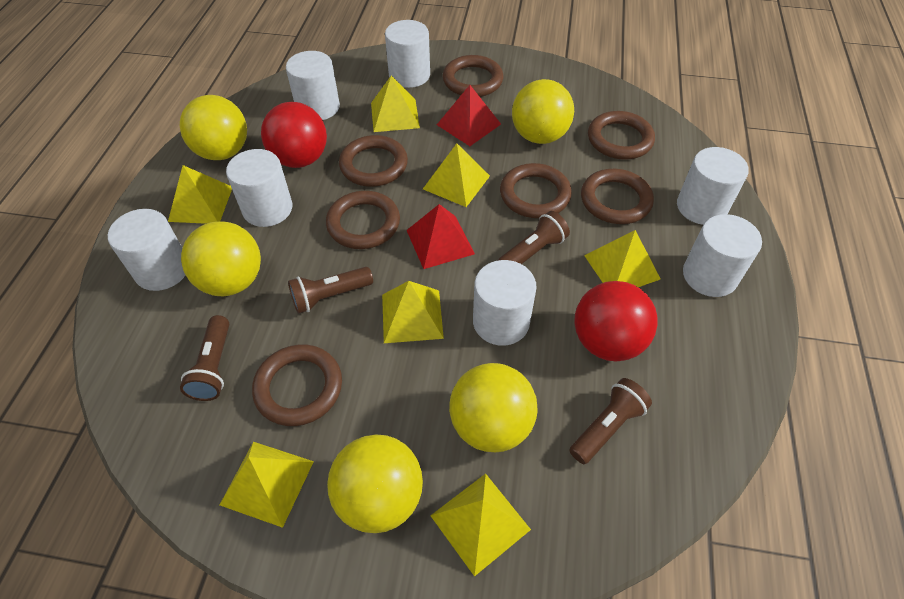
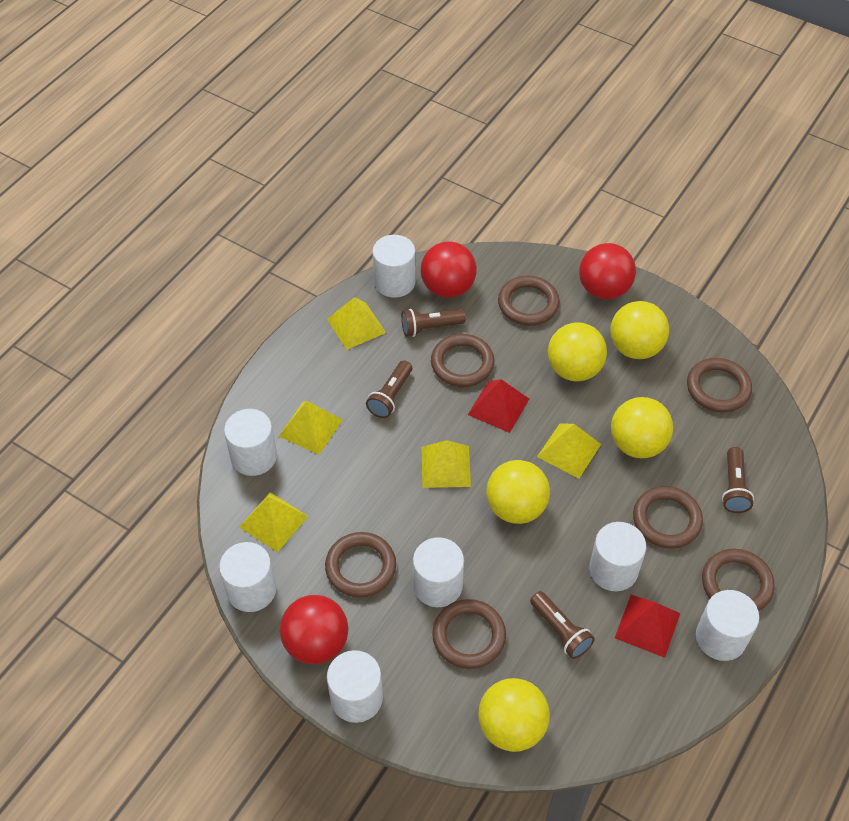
red ball: 2 -> 3
yellow pyramid: 7 -> 5

